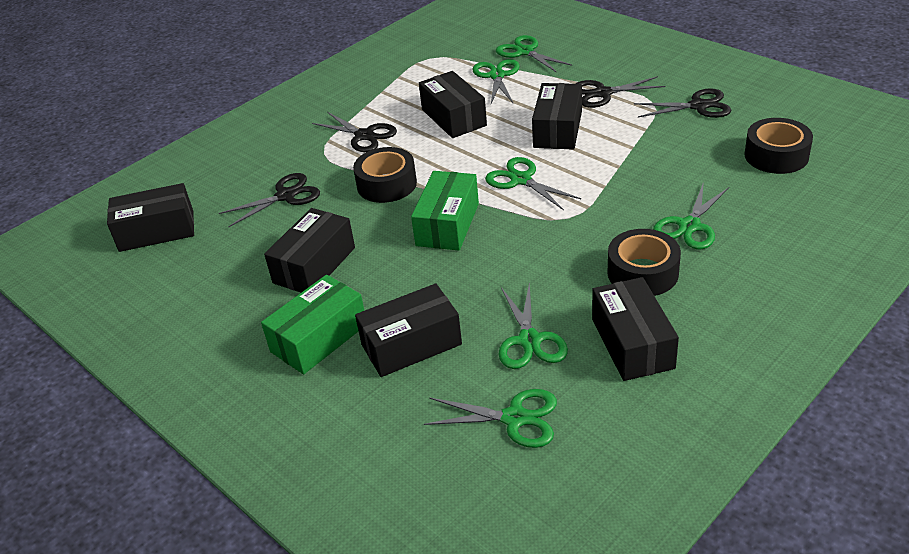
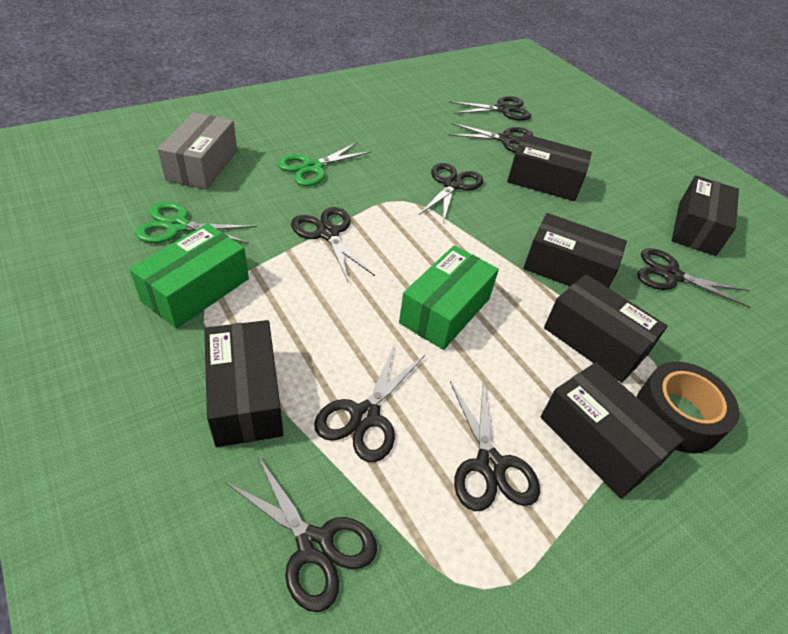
black scissors: 4 -> 8
black tape: 3 -> 1
green scissors: 6 -> 2
grey box: 0 -> 1

